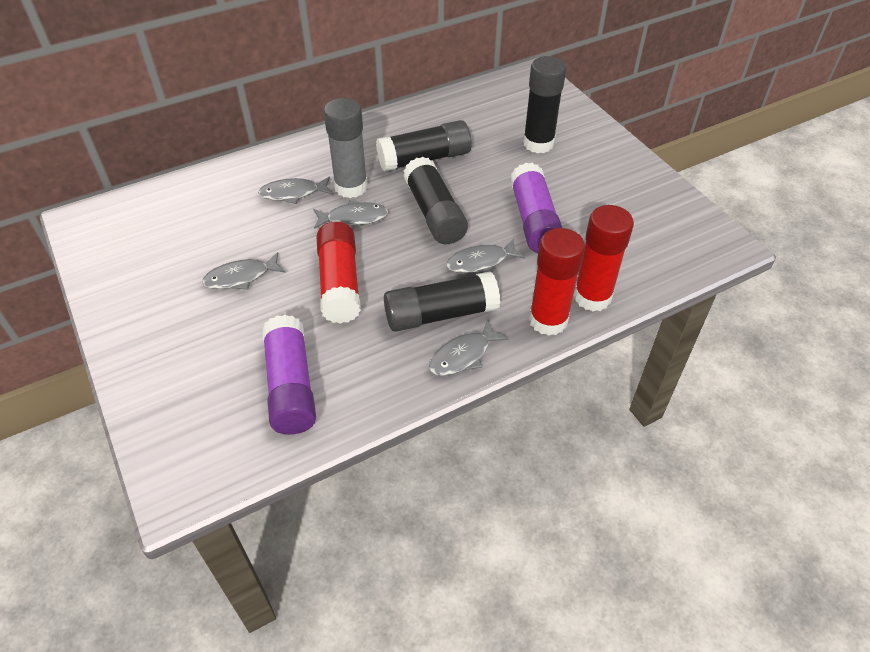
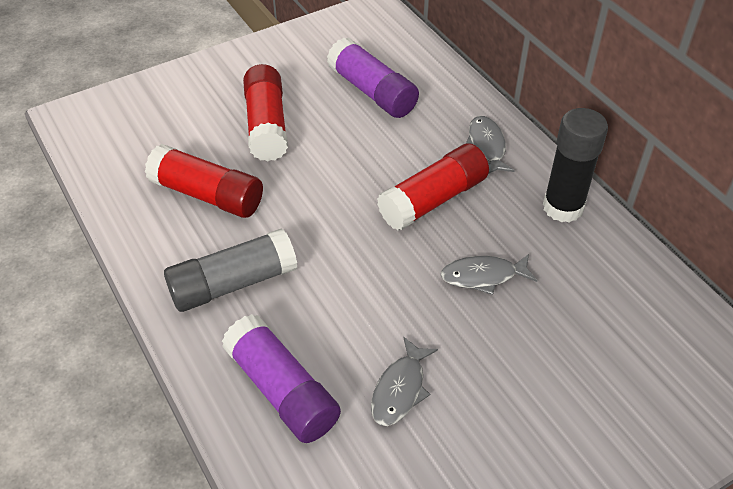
black glue stick: 4 -> 1
grey fish: 5 -> 3

